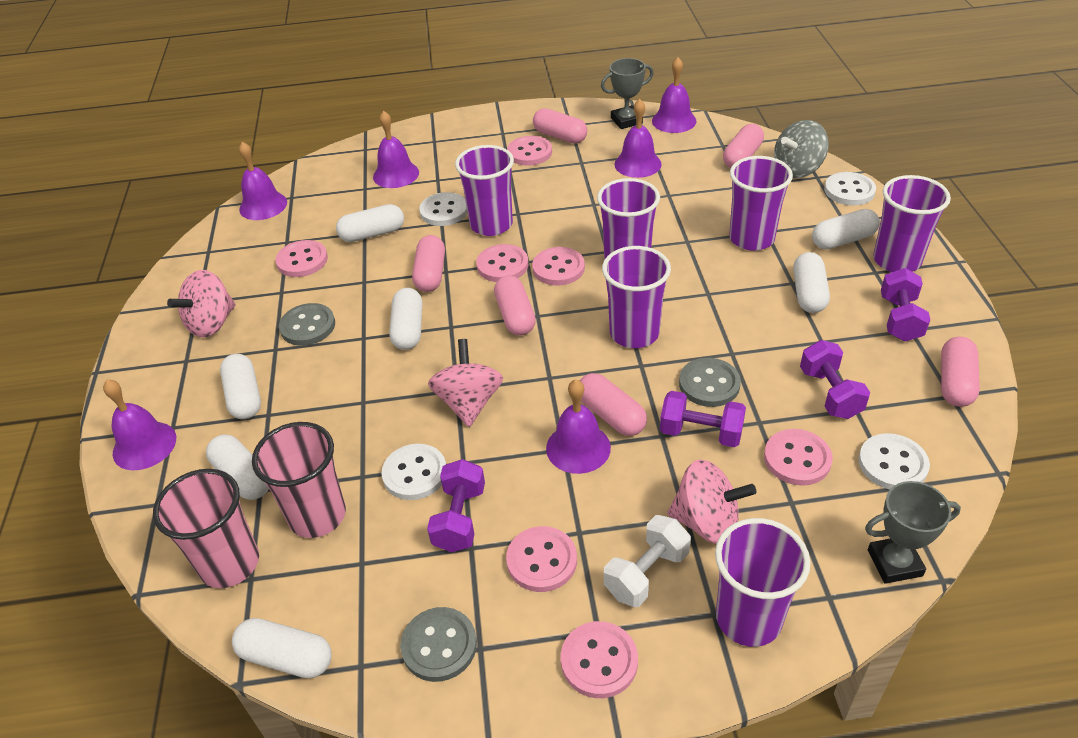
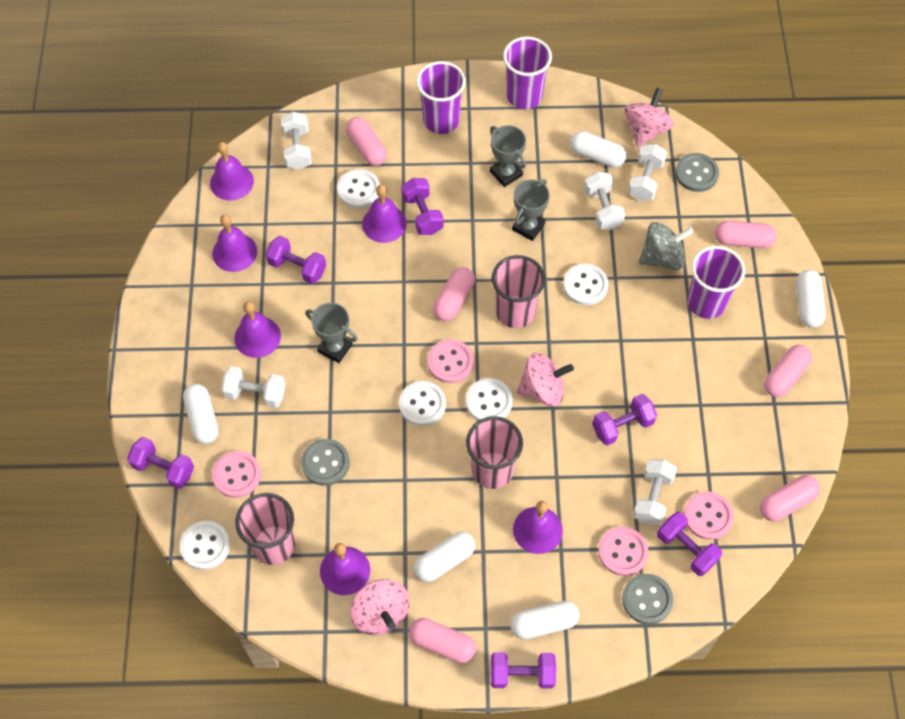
grey trophy: 2 -> 3
pink button: 7 -> 4
pink cup: 2 -> 3
purple cup: 6 -> 3
purple dumbbell: 4 -> 6
white button: 4 -> 5
white capsule: 7 -> 5
white dumbbell: 1 -> 5

